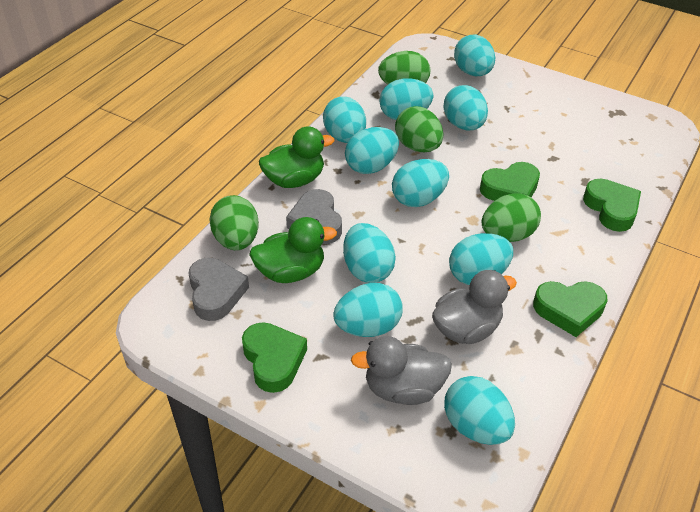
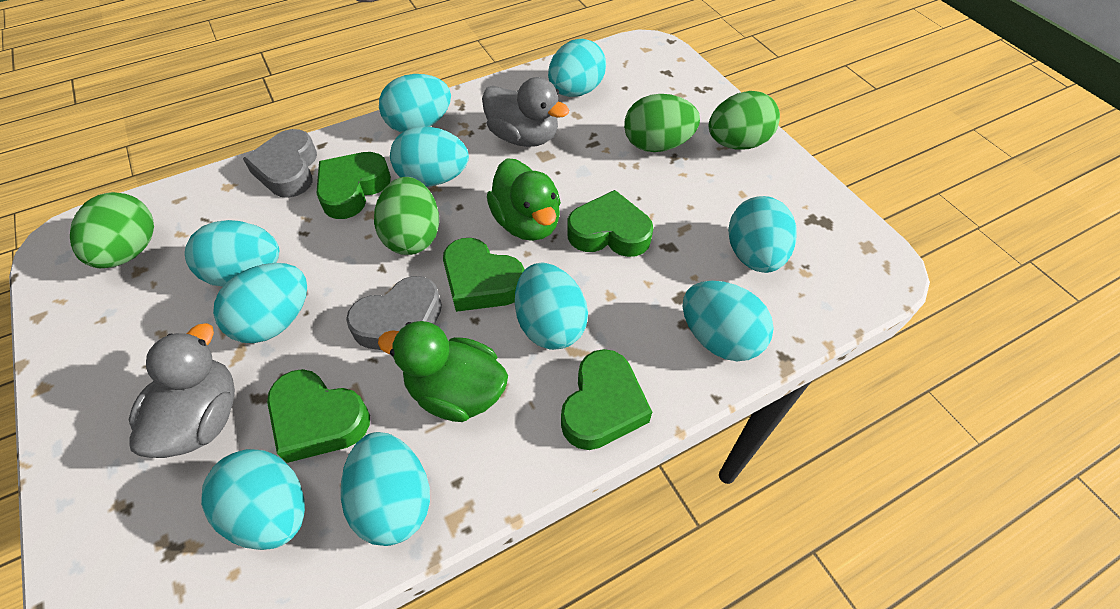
green heart: 4 -> 5

